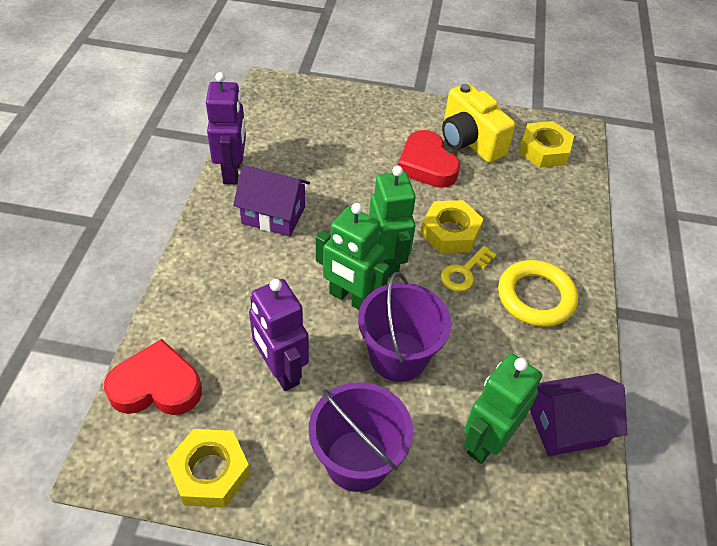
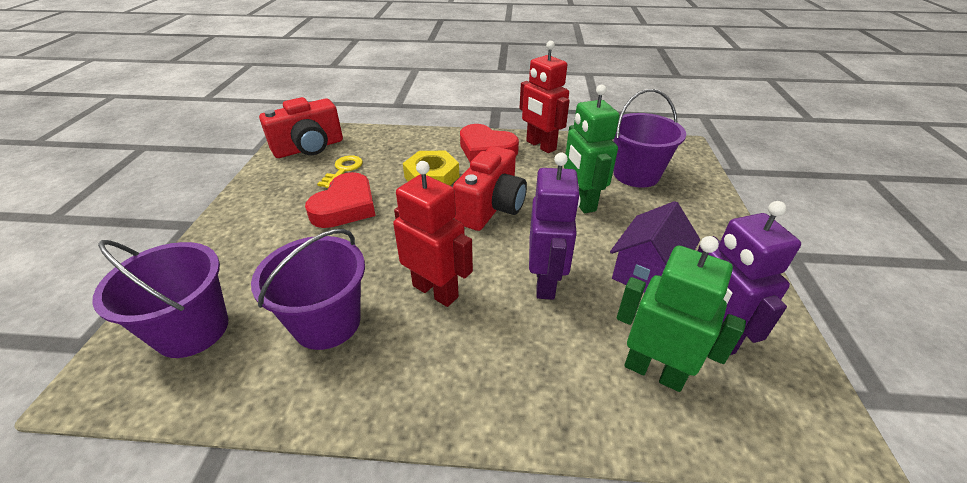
green robot: 3 -> 2
purple bucket: 2 -> 3
purple house: 2 -> 1
red camera: 0 -> 2
red robot: 0 -> 2
yellow camera: 1 -> 0
yellow nut: 3 -> 1
yellow ring: 1 -> 0

